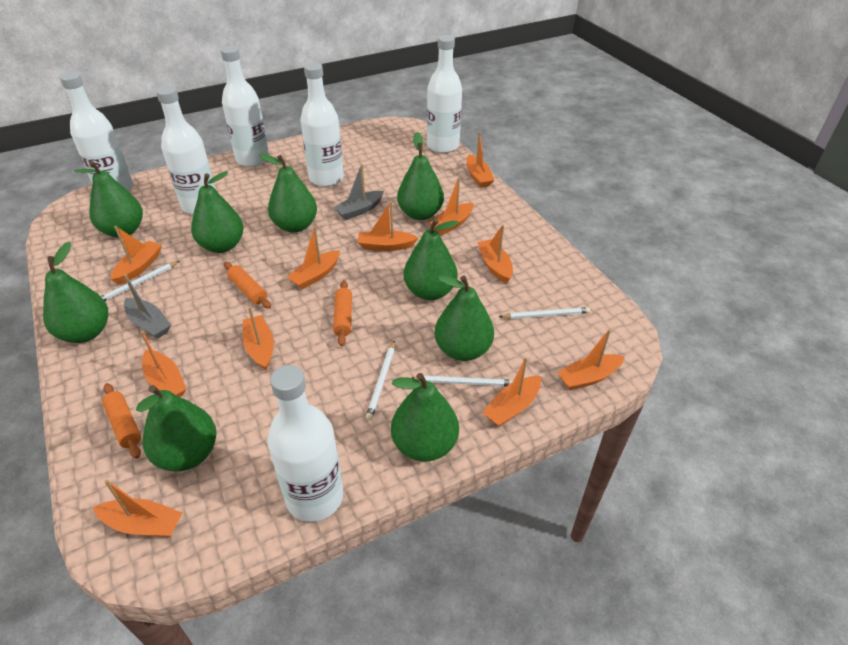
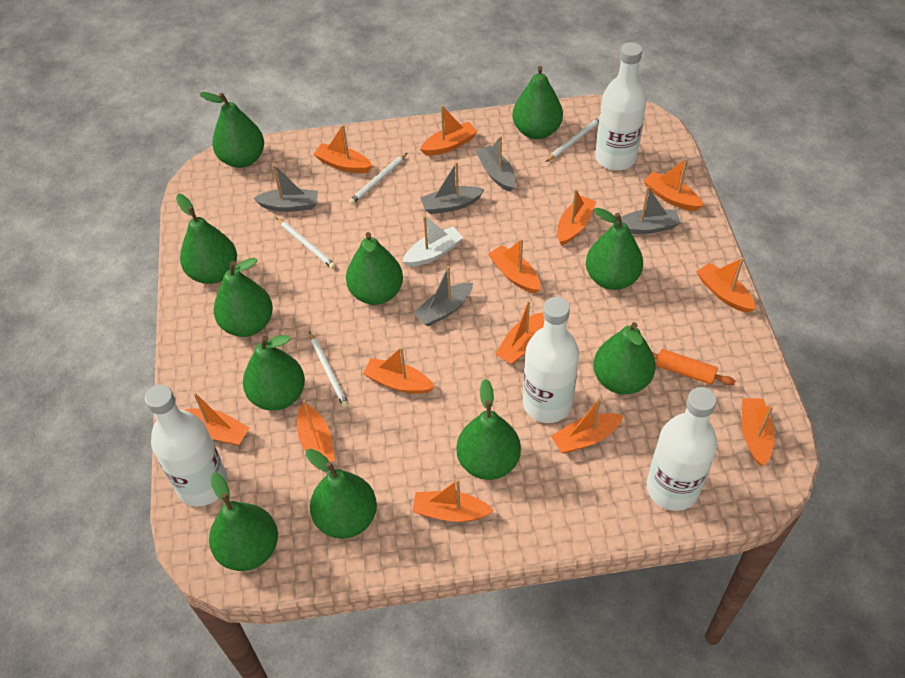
green pear: 9 -> 11
grey boat: 2 -> 5
orange boat: 11 -> 13
orange rolling pin: 3 -> 1
white boat: 0 -> 1
white bottle: 6 -> 4

